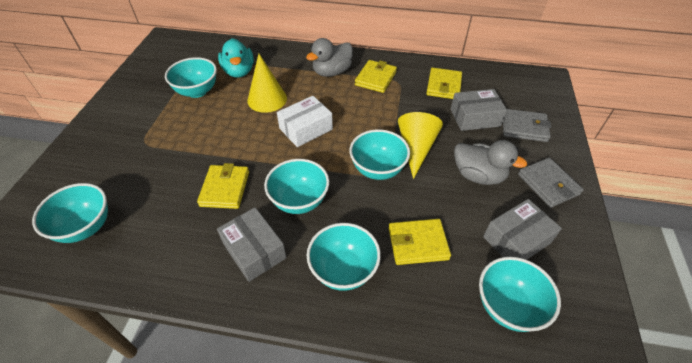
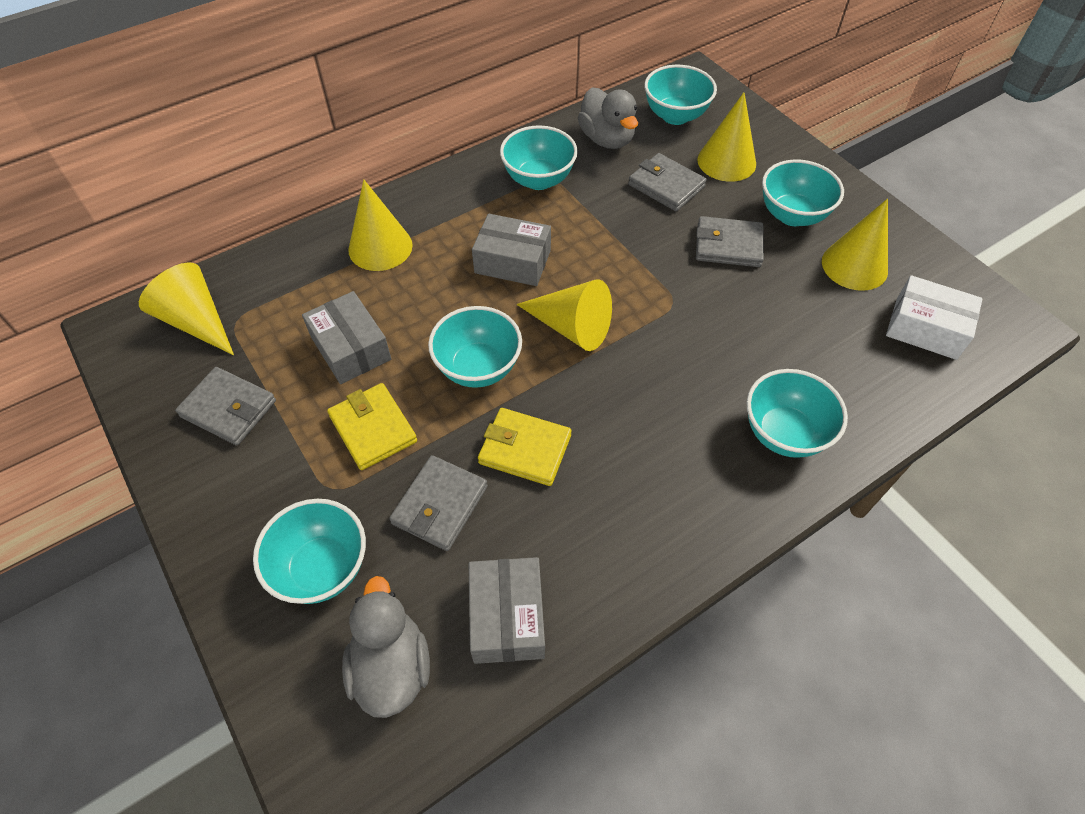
grey wallet: 2 -> 4
turquoise duck: 1 -> 0
yellow cone: 2 -> 5
yellow wallet: 4 -> 2

